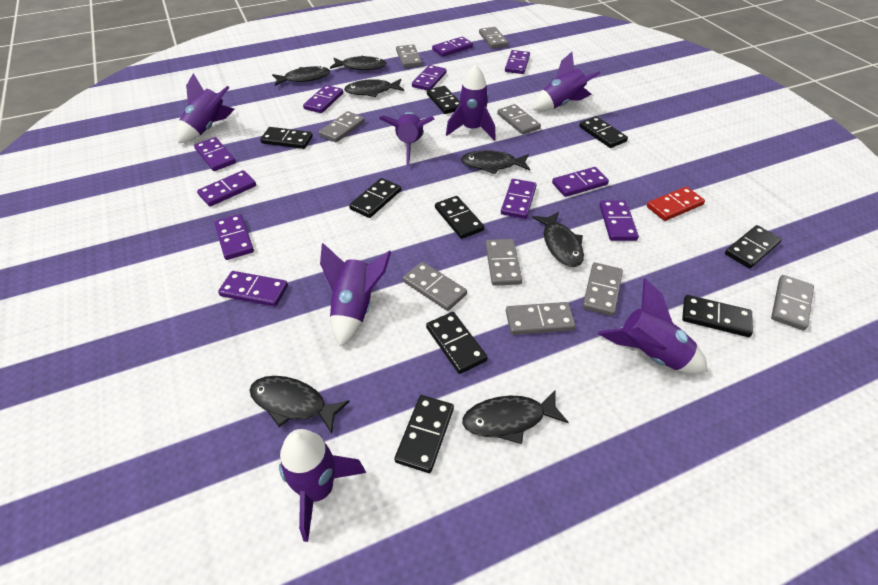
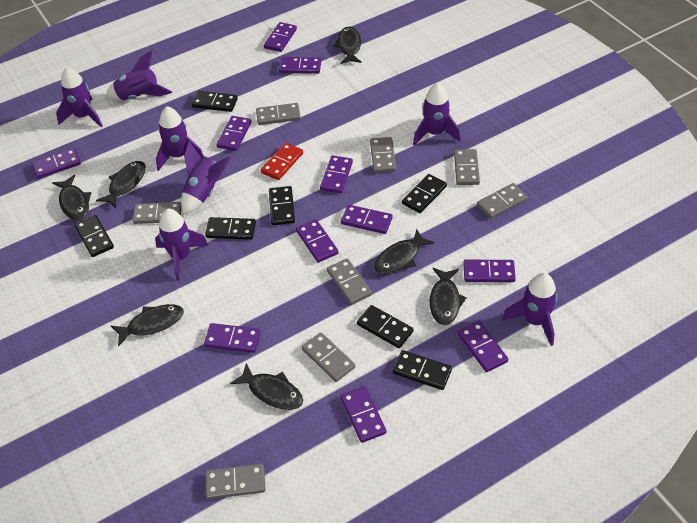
black domino: 9 -> 7
grey domino: 9 -> 8

